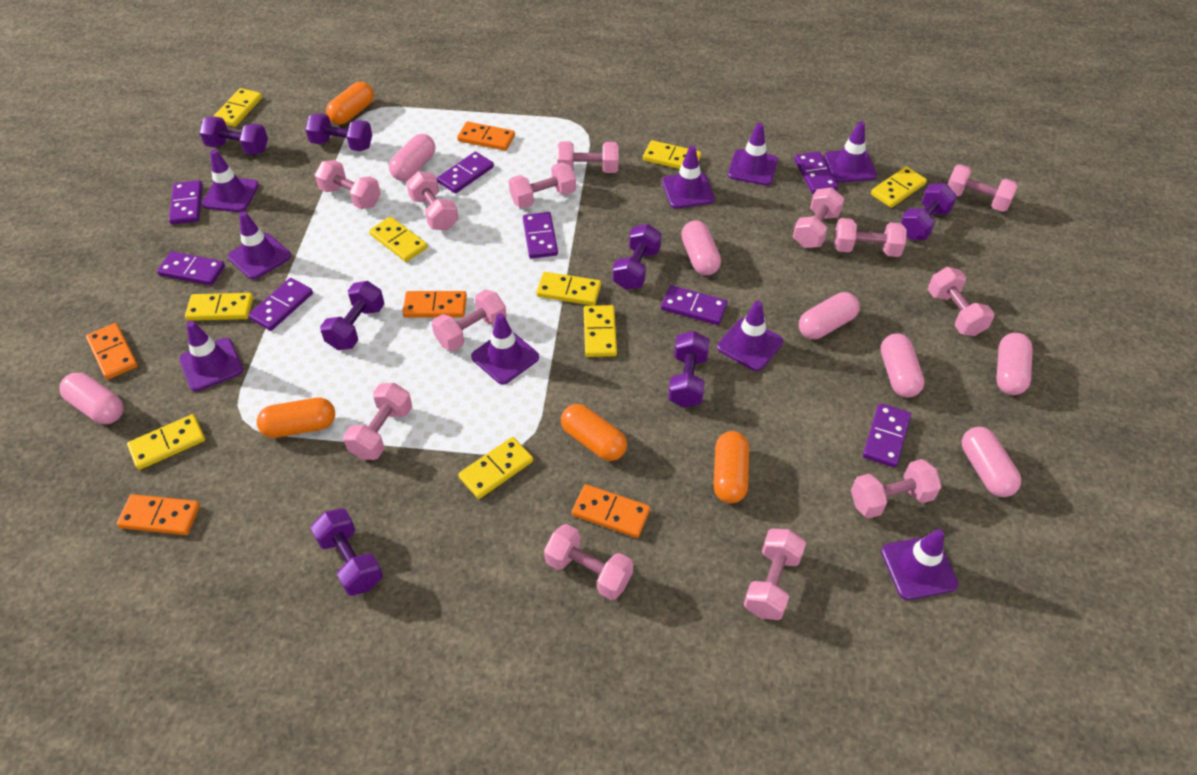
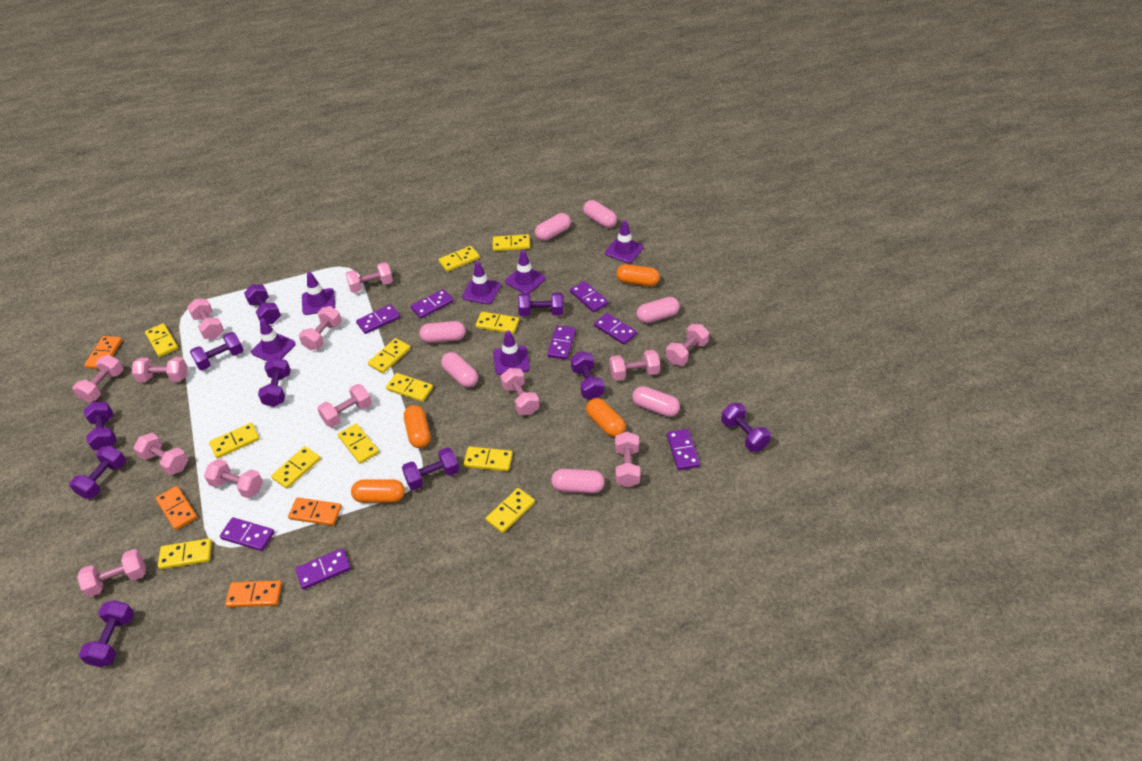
orange domino: 5 -> 4
purple dumbbell: 7 -> 10
purple traffic cone: 9 -> 6
yellow domino: 9 -> 12

